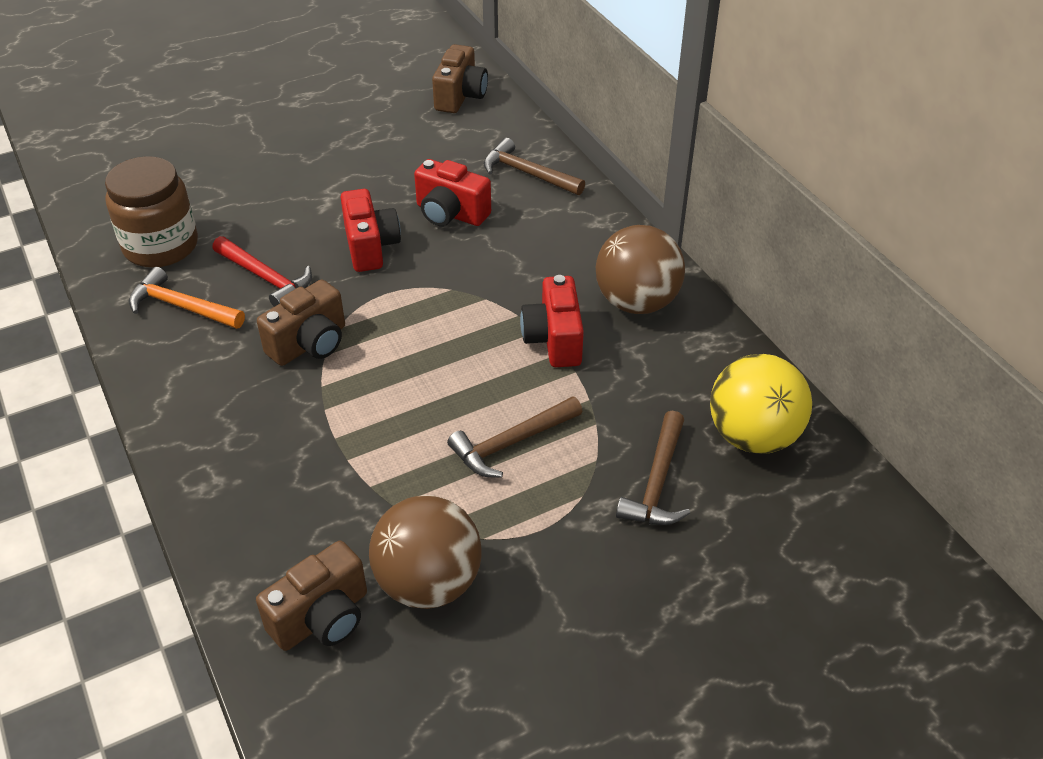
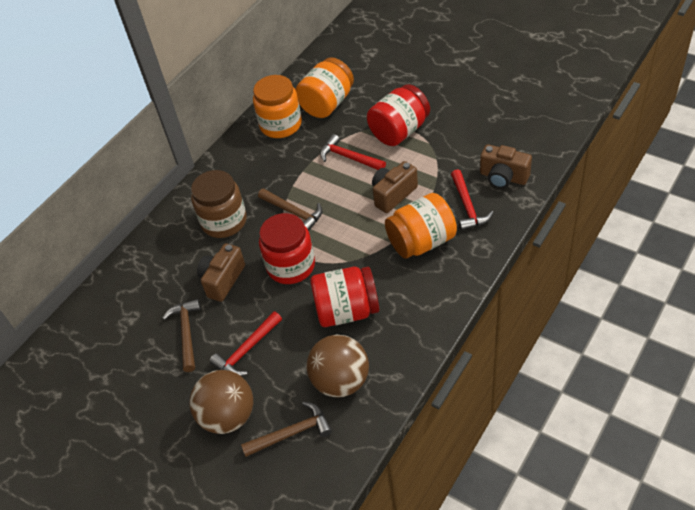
orange hammer: 1 -> 0
orange jar: 0 -> 3
red camera: 3 -> 0
red hammer: 1 -> 3
red jar: 0 -> 3
yellow ball: 1 -> 0

